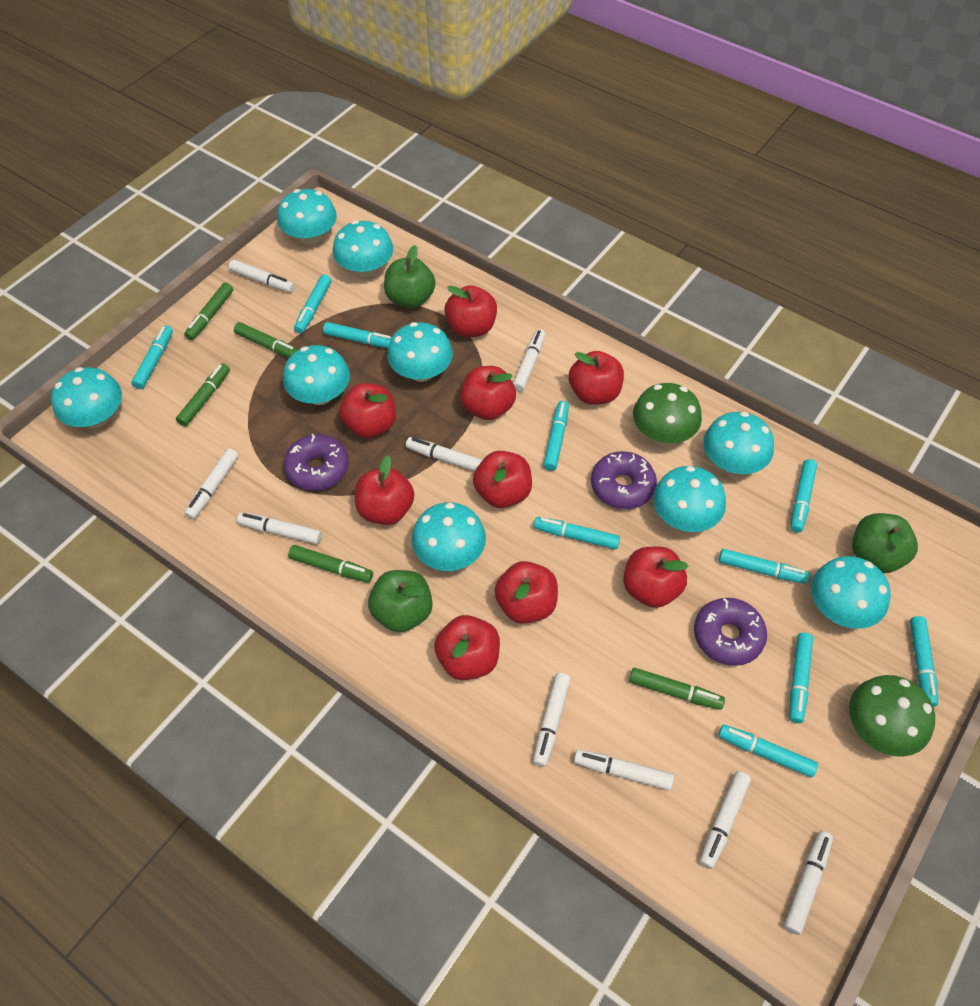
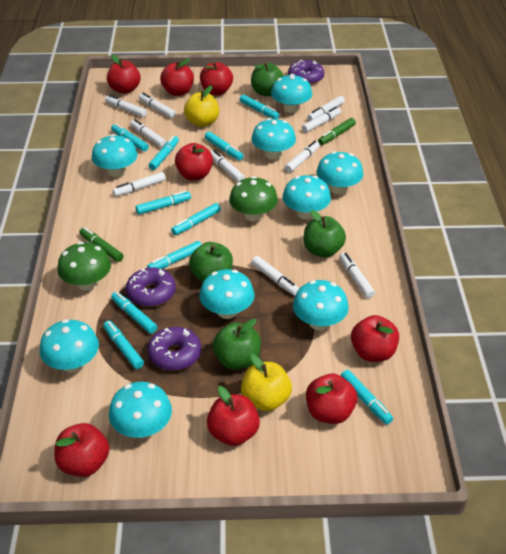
green apple: 3 -> 4
green marker: 5 -> 2
red apple: 9 -> 8
white marker: 9 -> 10
yellow apple: 0 -> 2

